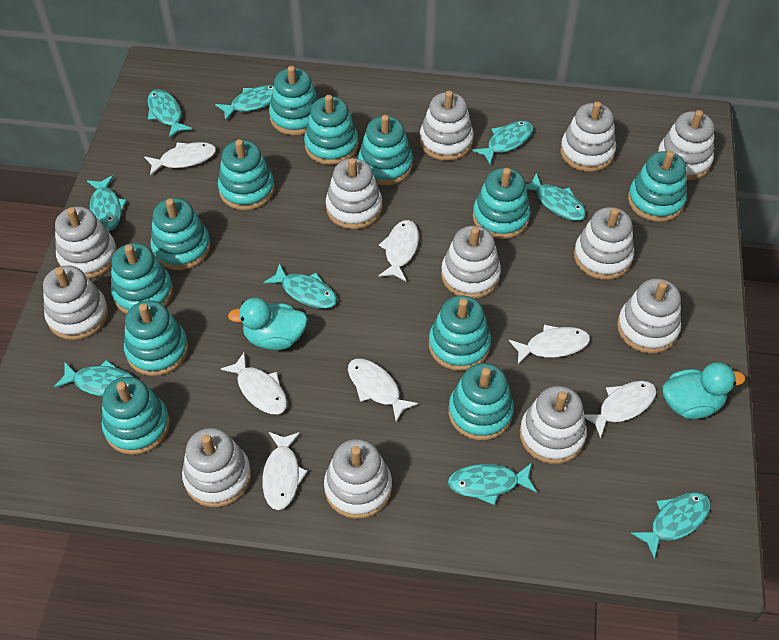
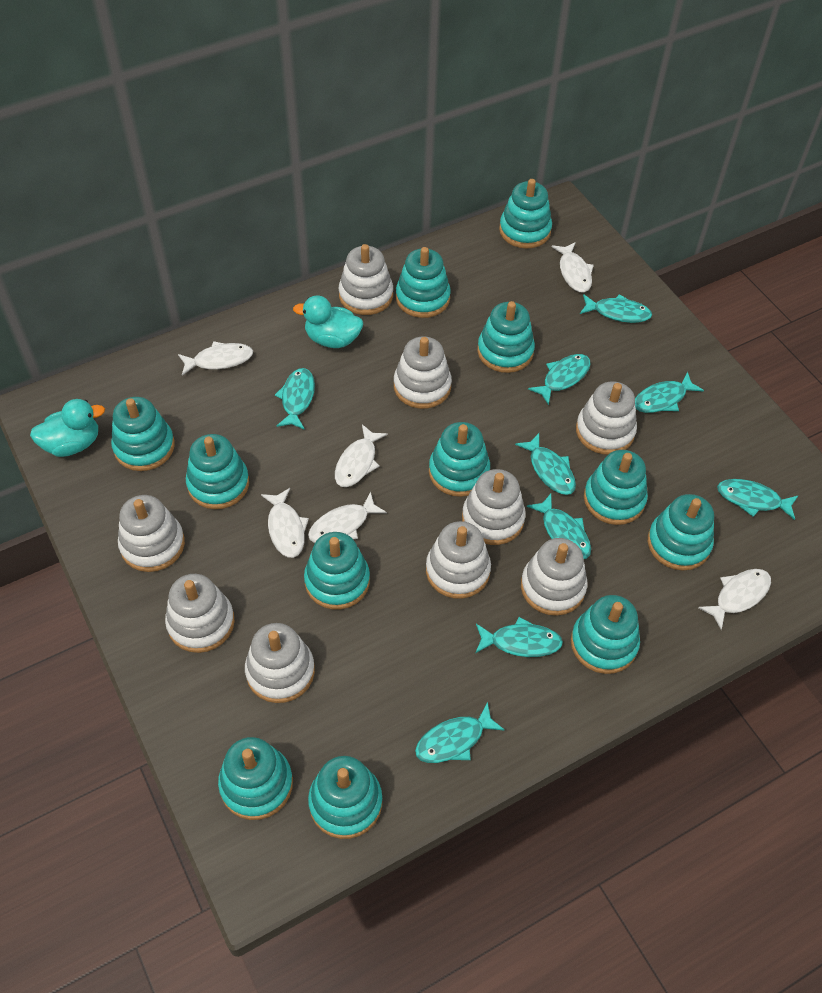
white fish: 7 -> 6
white stacking toy: 12 -> 9

